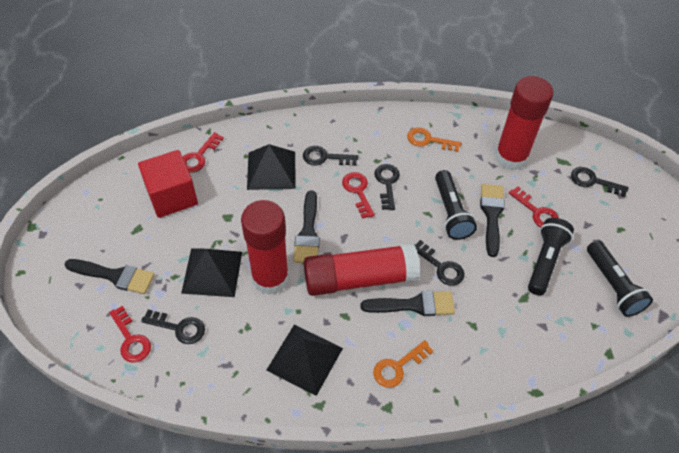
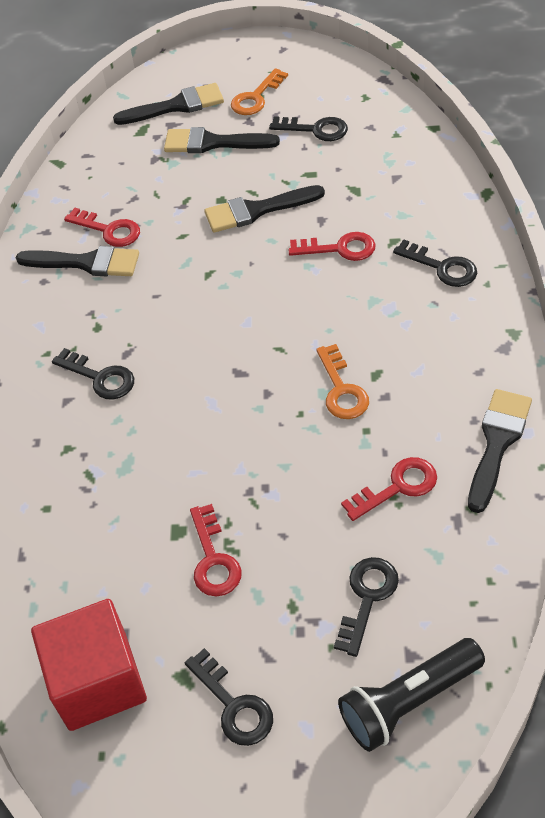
black brush: 4 -> 5
black flashlight: 3 -> 1
black pyramid: 3 -> 0
red glue stick: 3 -> 0

